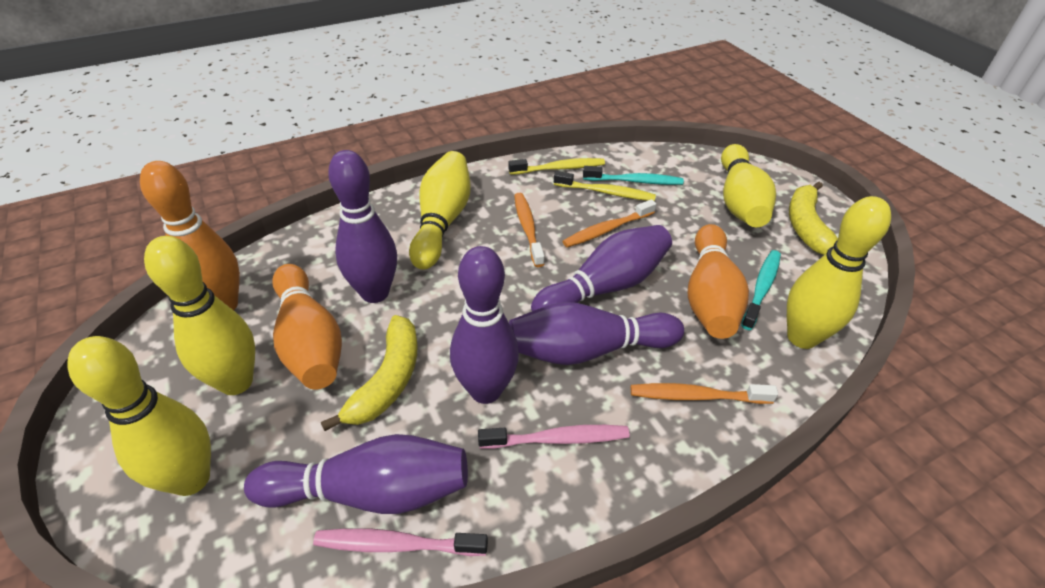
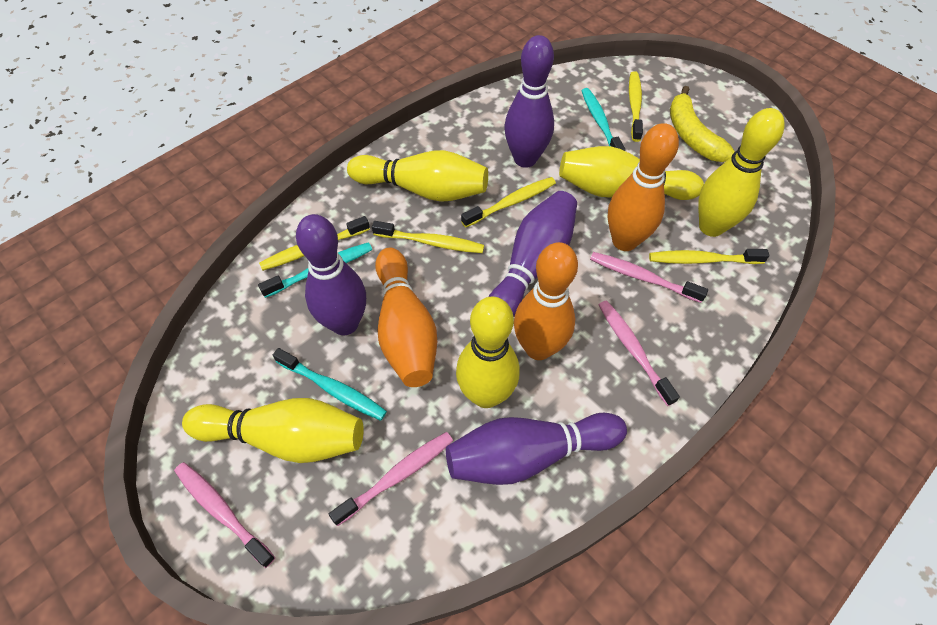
orange toothbrush: 3 -> 0
pink toothbrush: 2 -> 4
purple bowling pin: 5 -> 4
turquoise toothbrush: 2 -> 3
yellow banana: 2 -> 1
yellow toothbrush: 2 -> 5

